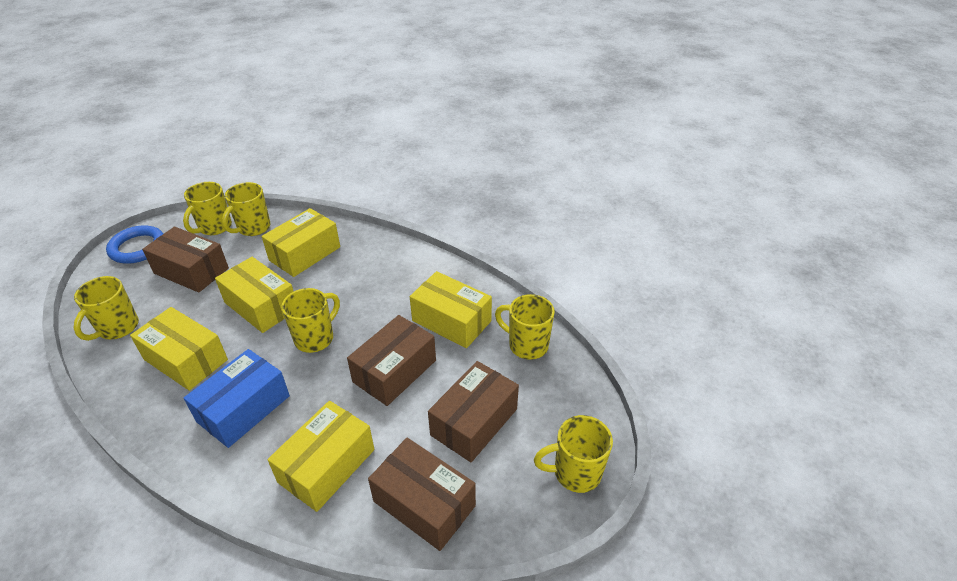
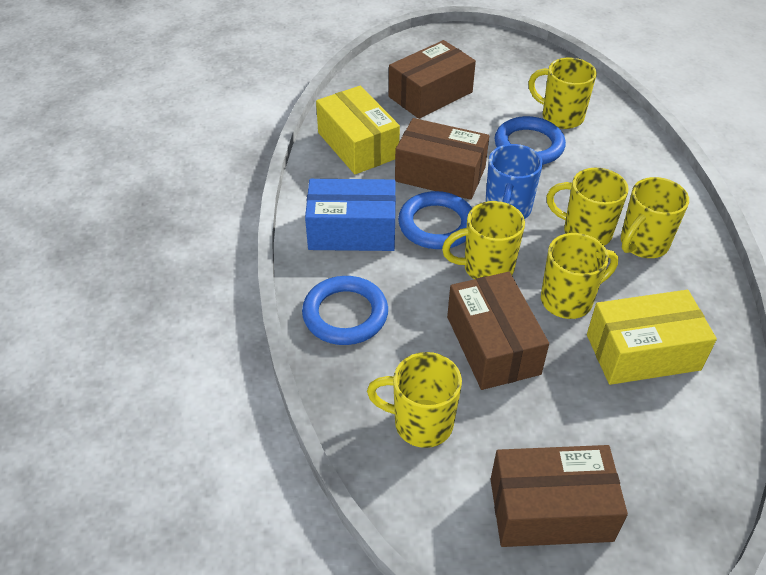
blue mug: 0 -> 1
blue ring: 1 -> 3
yellow box: 5 -> 2

